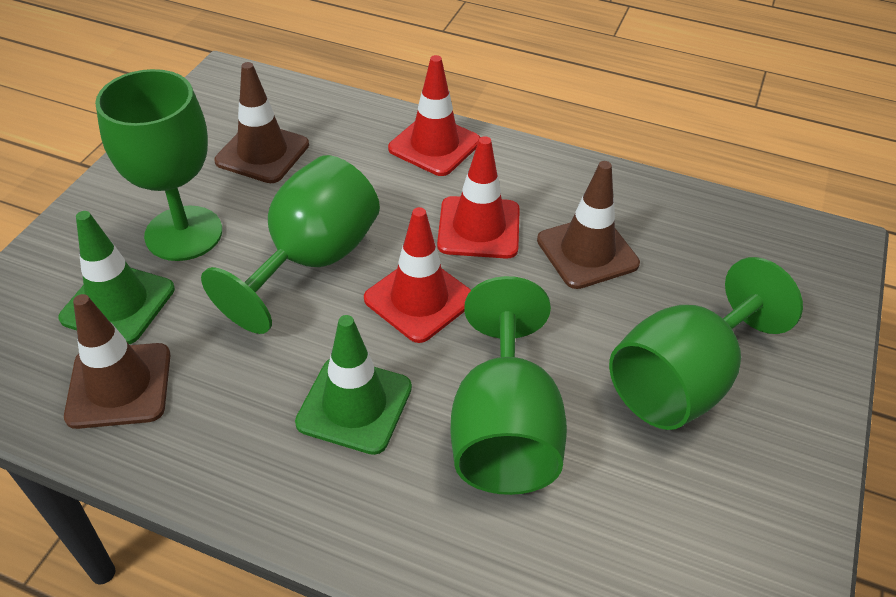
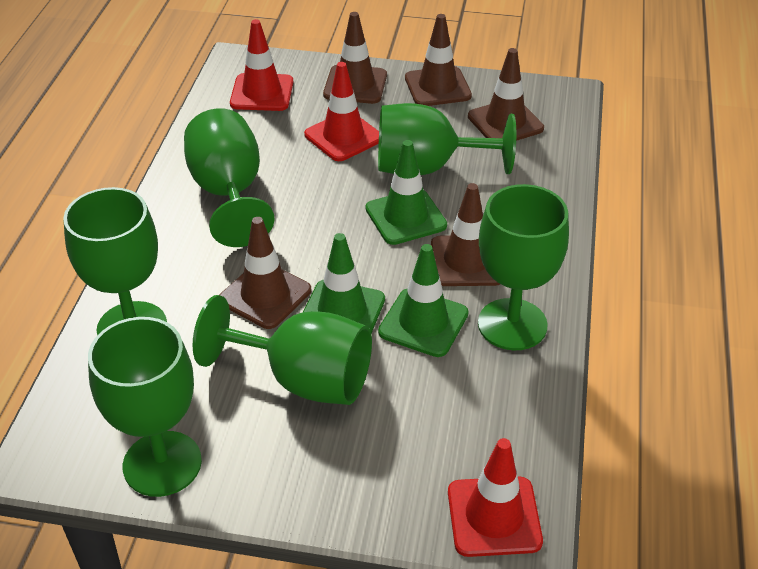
brown traffic cone: 3 -> 5
green goblet: 4 -> 6
green traffic cone: 2 -> 3

